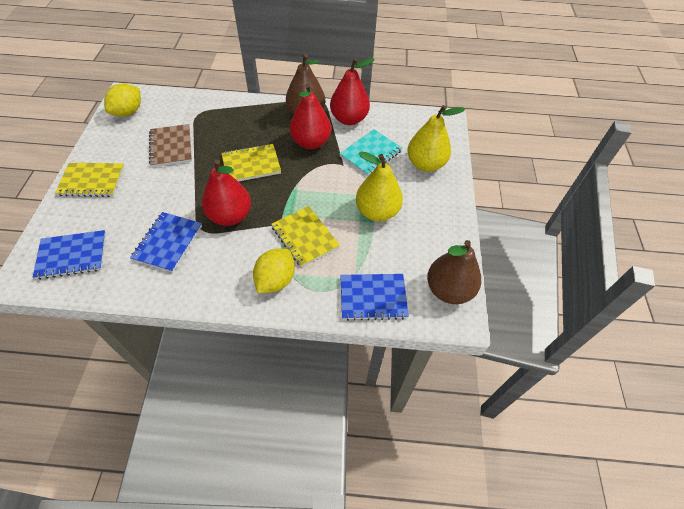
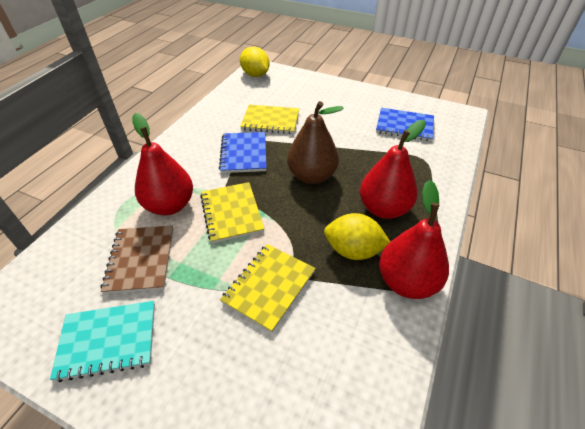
blue notebook: 3 -> 2
brown pear: 2 -> 1
yellow pear: 2 -> 0

